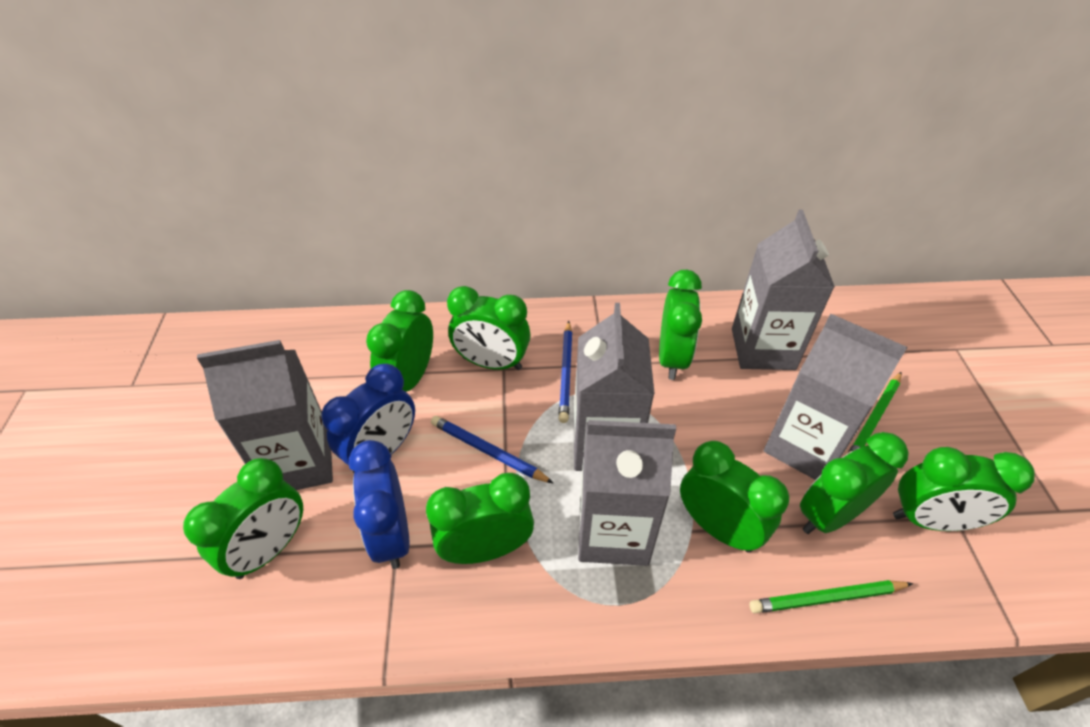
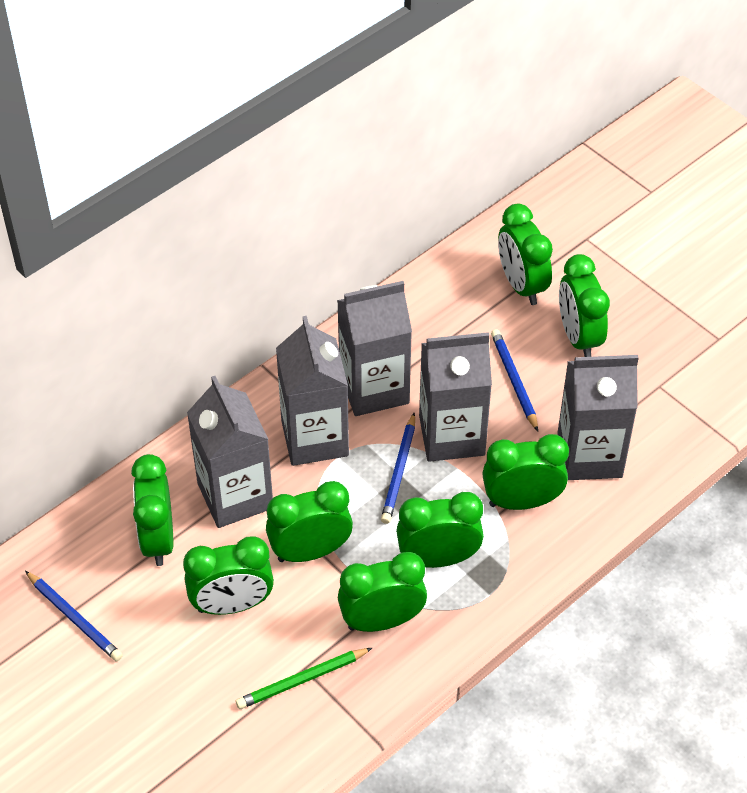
blue clock: 2 -> 0
blue pencil: 2 -> 3
green pencil: 2 -> 1

